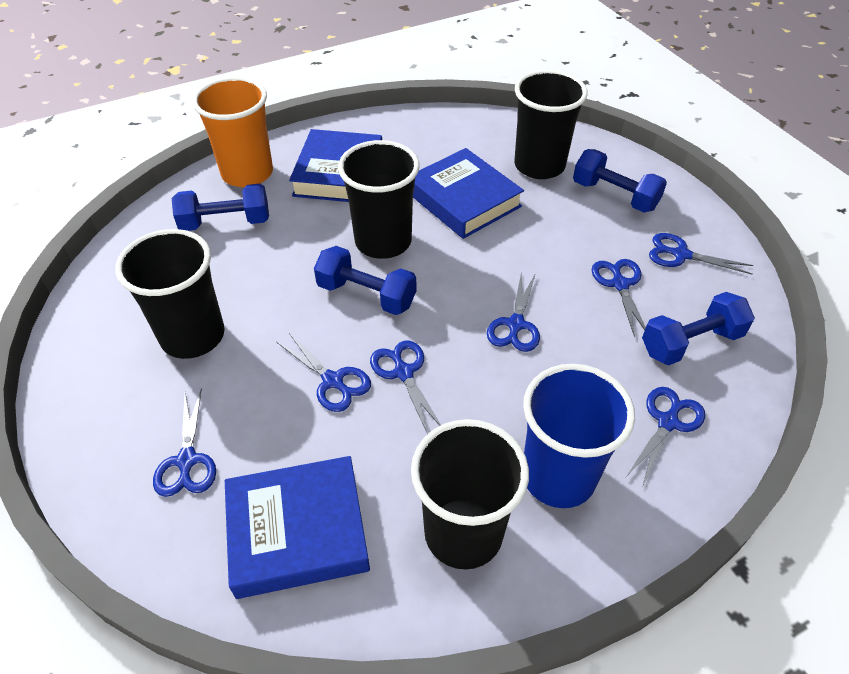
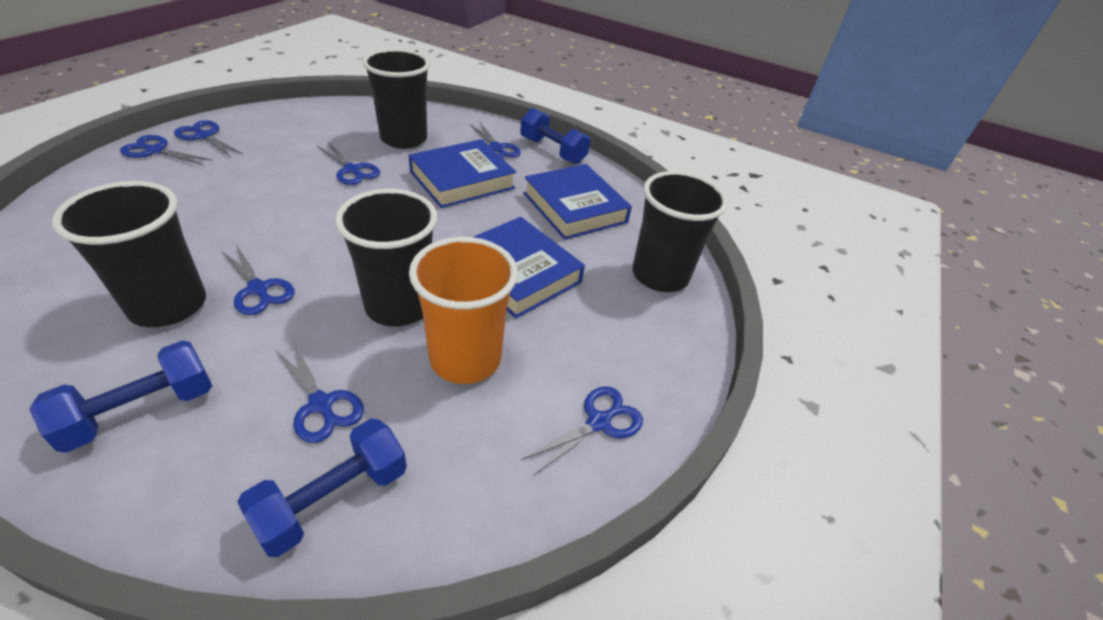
blue cup: 1 -> 0
blue dumbbell: 4 -> 3

